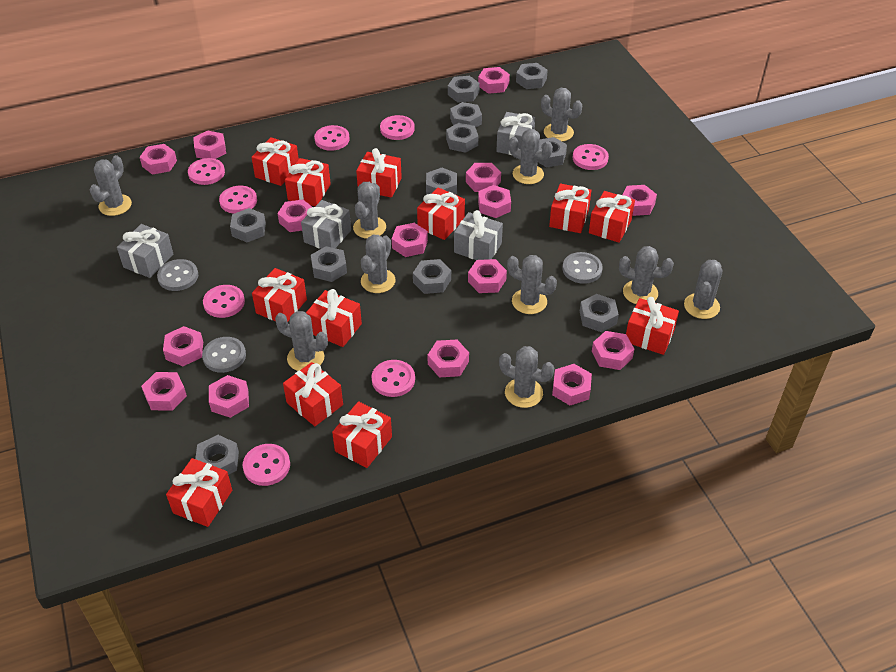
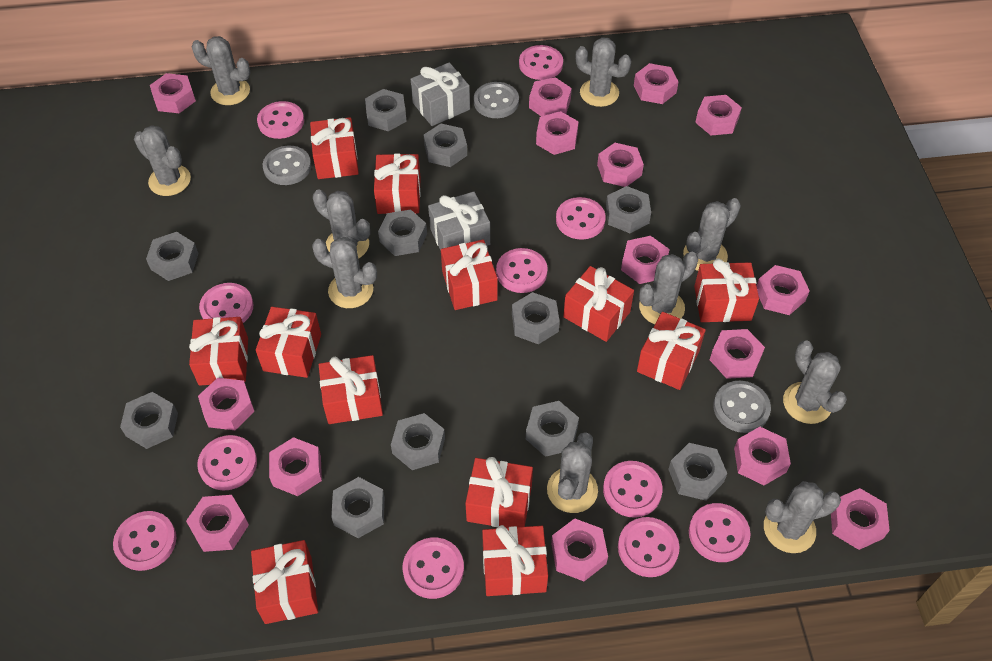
grey gift: 4 -> 2
pink button: 8 -> 11

